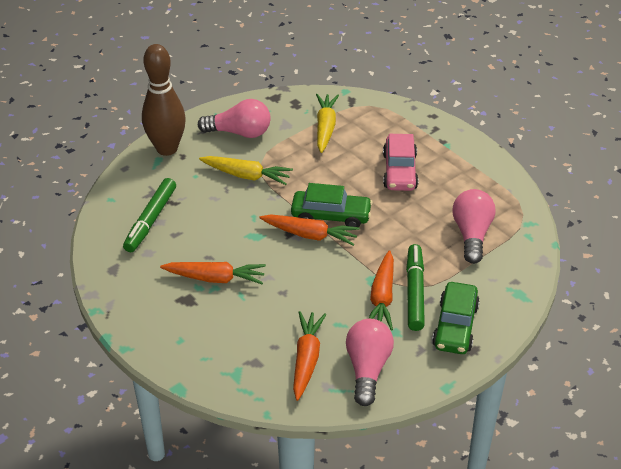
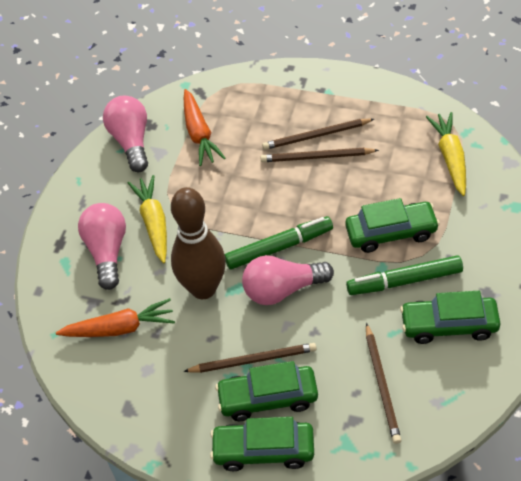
brown pencil: 0 -> 4
green car: 2 -> 4
orange carrot: 4 -> 2
pink car: 1 -> 0

